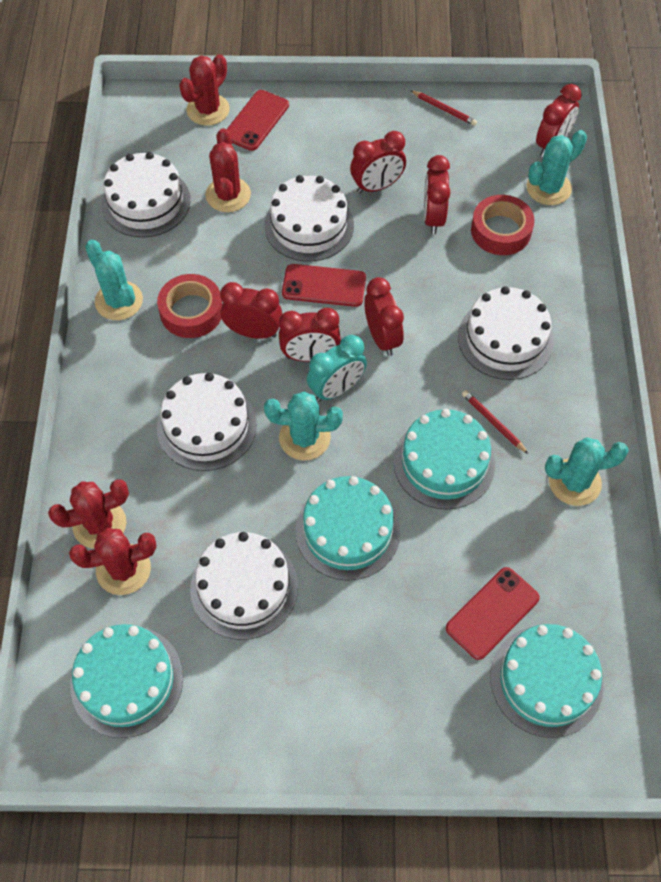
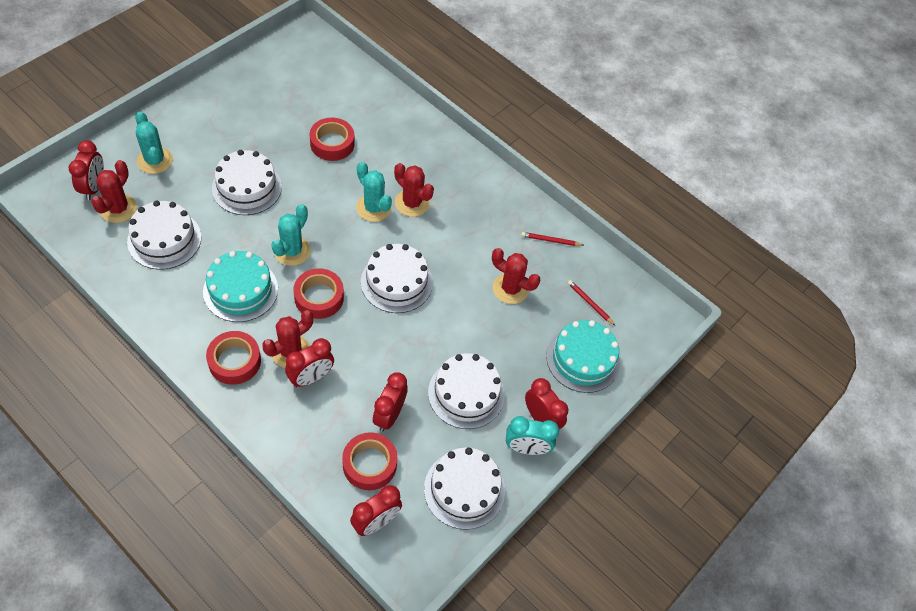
red clock: 6 -> 5
red phone: 3 -> 0
red tape: 2 -> 4
turquoise cactus: 4 -> 3
turquoise cake: 4 -> 2

